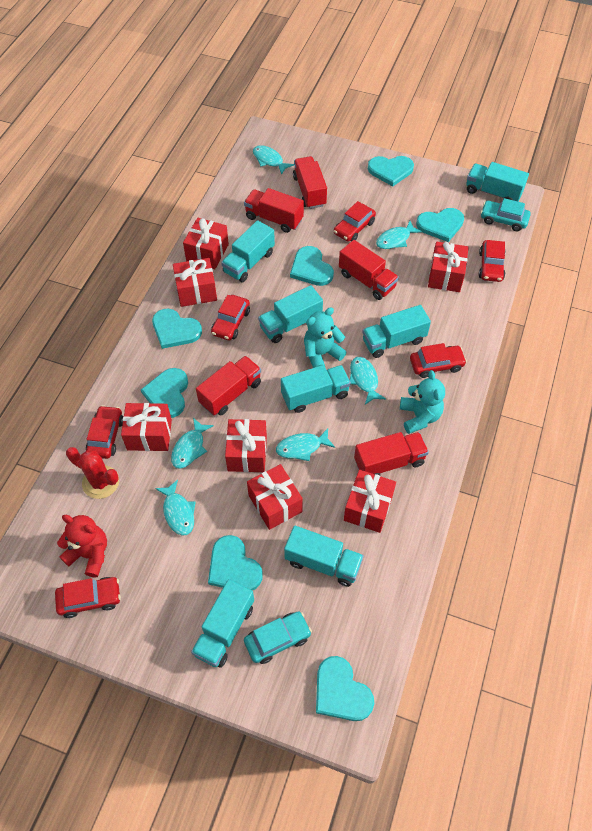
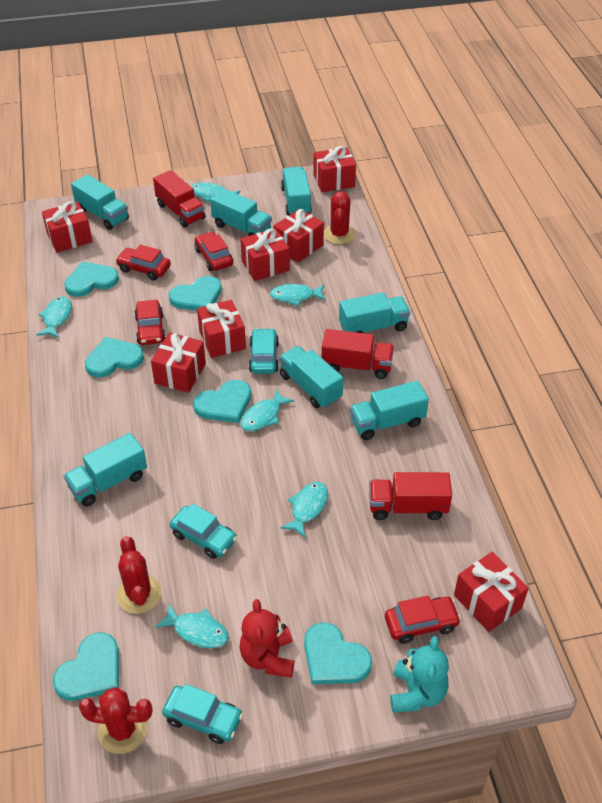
red cactus: 1 -> 3
red car: 6 -> 4
red truck: 5 -> 3
turquoise car: 2 -> 3
turquoise heart: 7 -> 6
turquoise teddy bear: 2 -> 1

